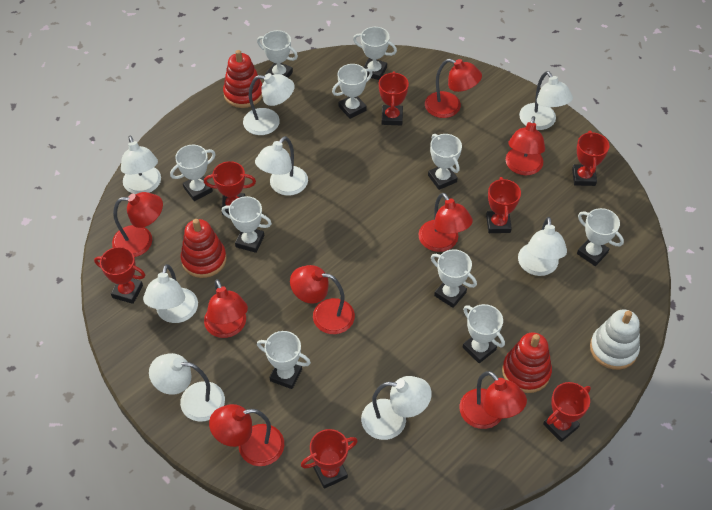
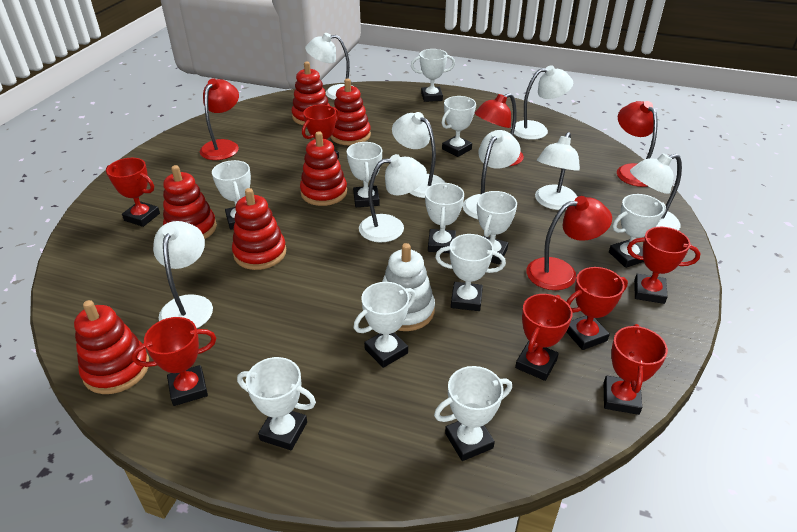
red lamp: 8 -> 4
red stacking toy: 3 -> 6
white trophy: 10 -> 11

